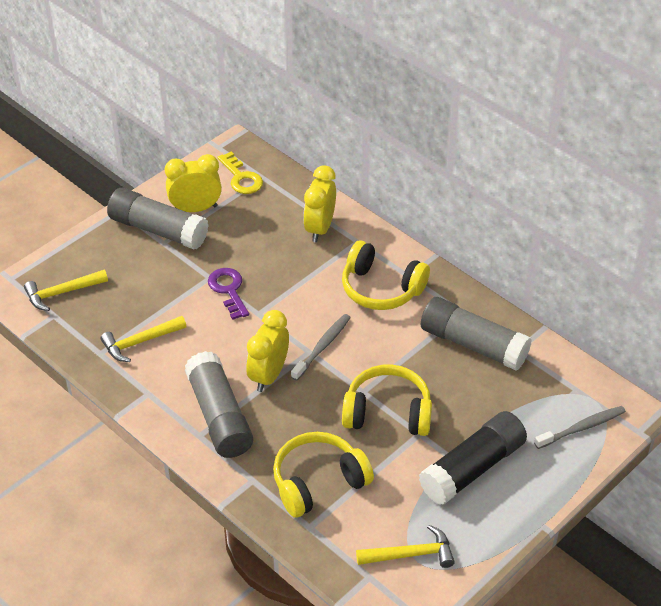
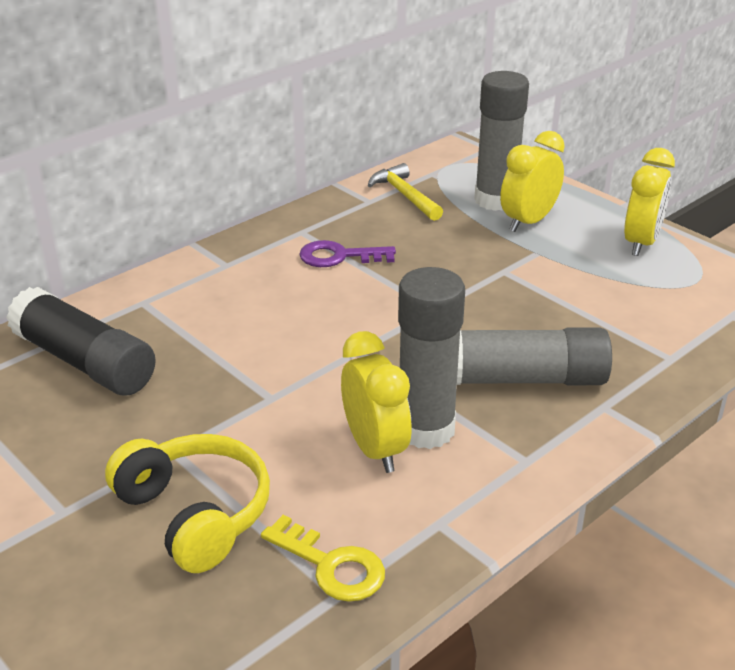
grey toothbrush: 2 -> 0
yellow hammer: 3 -> 1
yellow headphones: 3 -> 1

